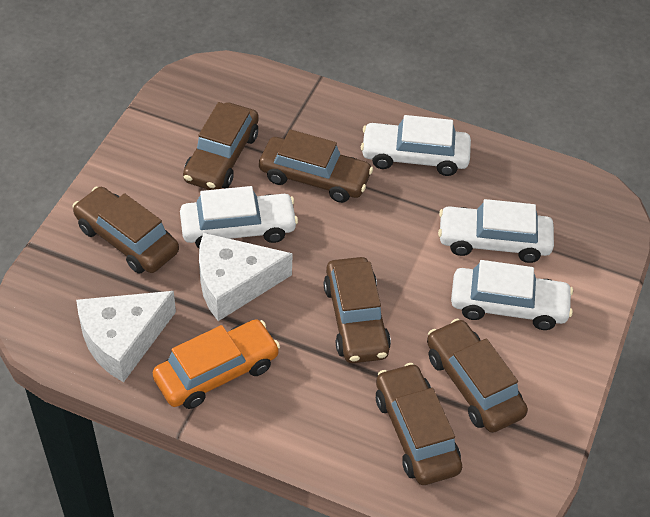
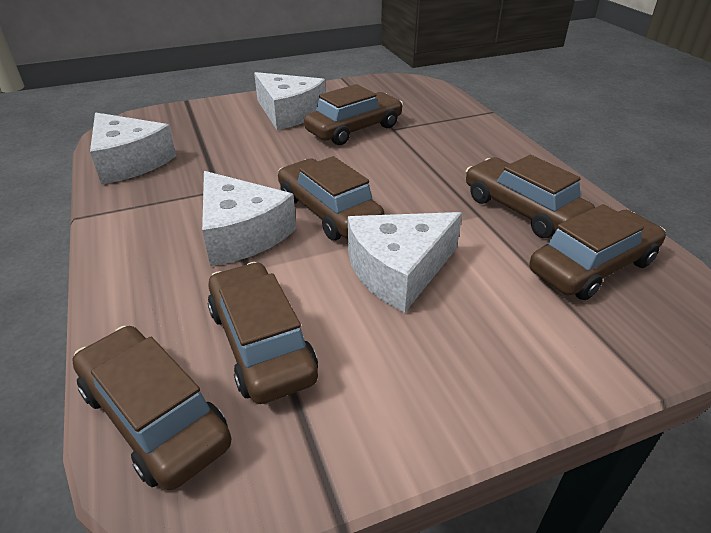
orange car: 1 -> 0
white car: 4 -> 0
white cheese: 2 -> 4

